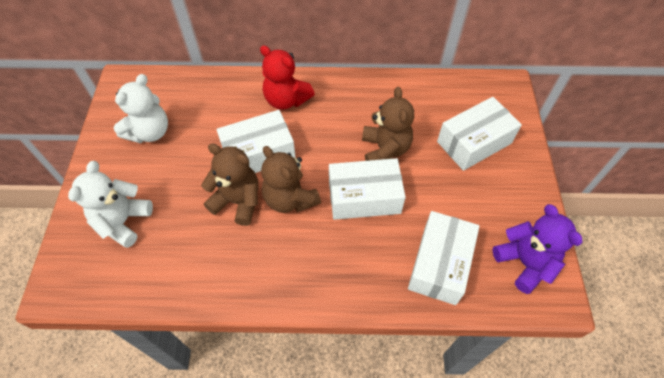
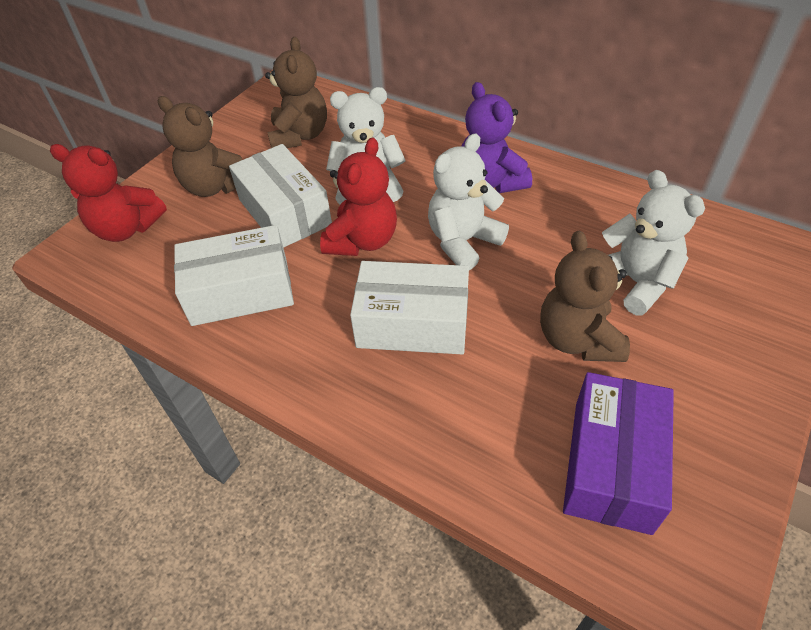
purple box: 0 -> 1
red teddy bear: 1 -> 2
white box: 4 -> 3
white teddy bear: 2 -> 3

